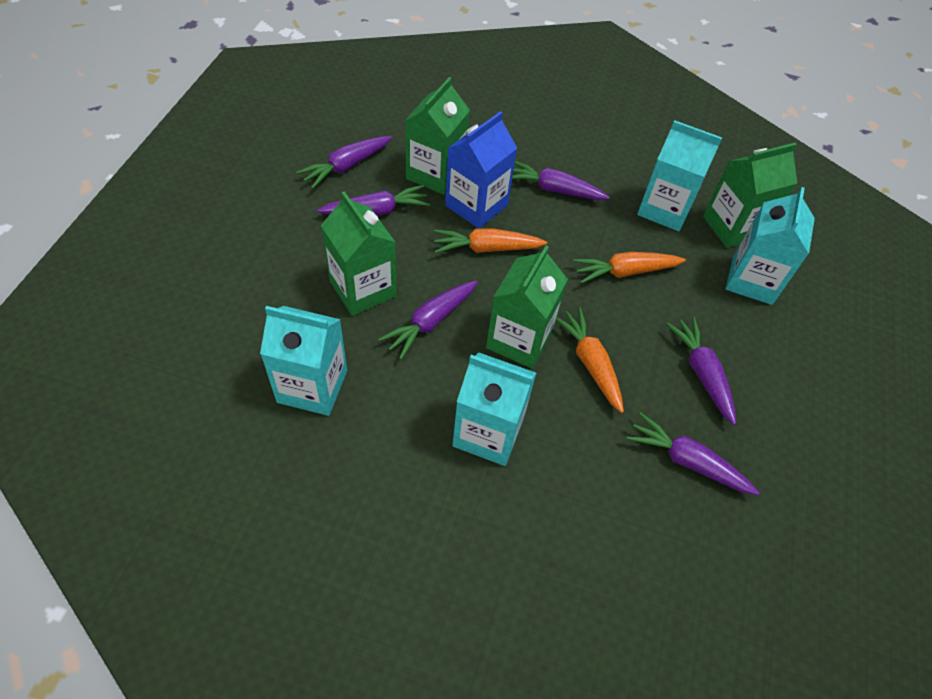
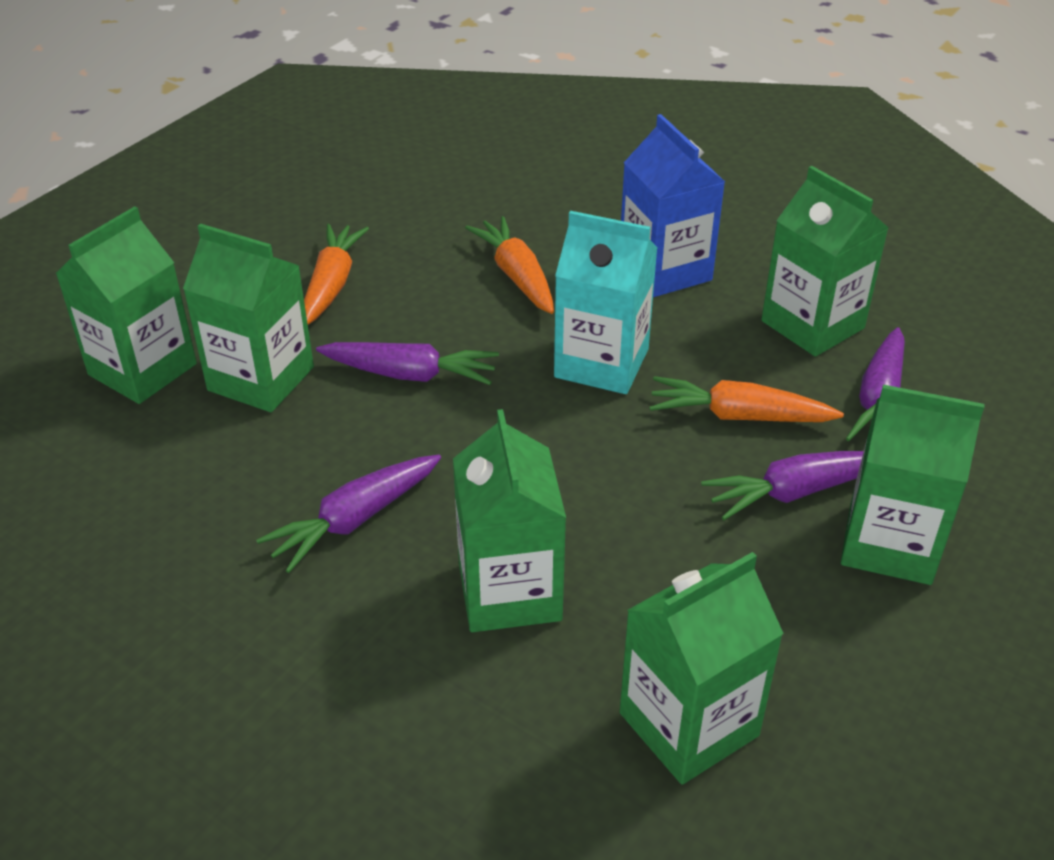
green carton: 4 -> 6
purple carrot: 6 -> 4
turquoise carton: 4 -> 1

